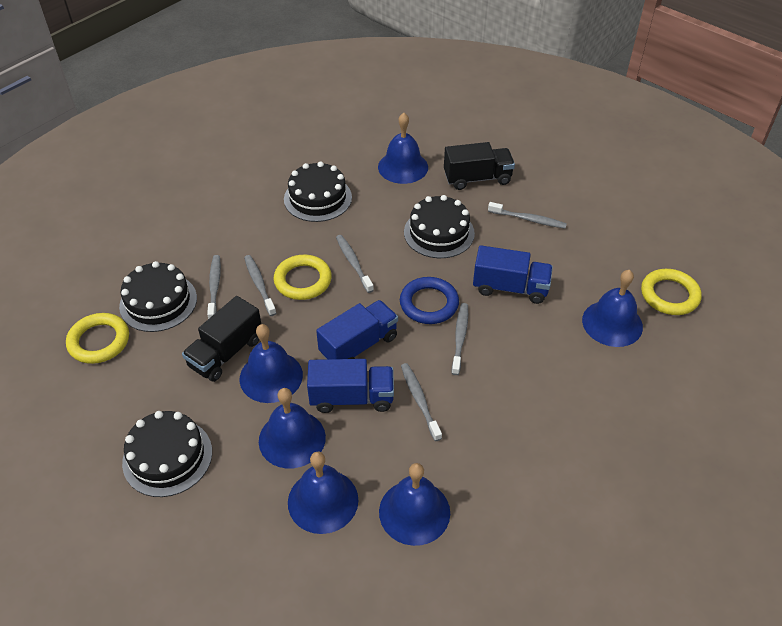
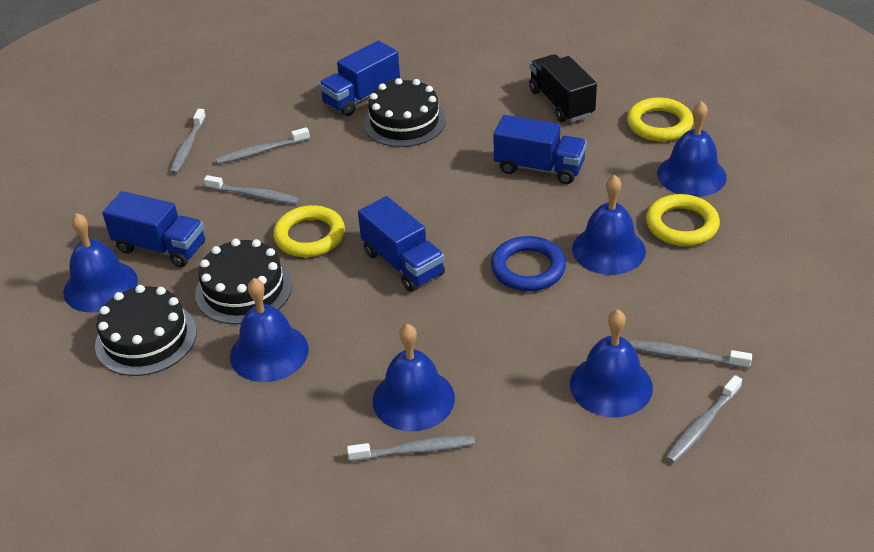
black cake: 4 -> 3
black truck: 2 -> 1
blue truck: 3 -> 4

